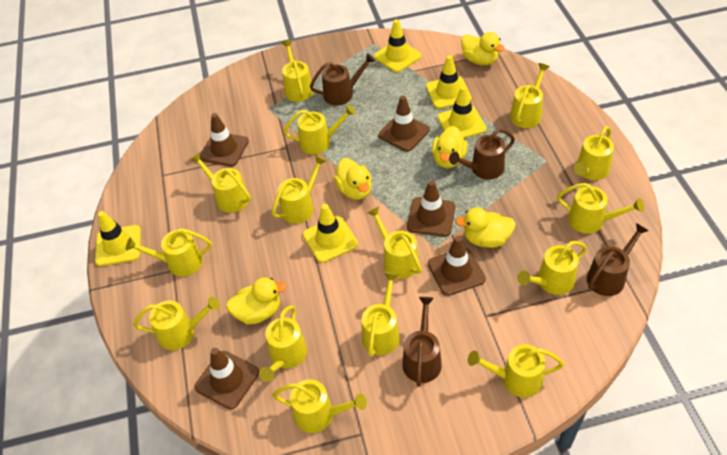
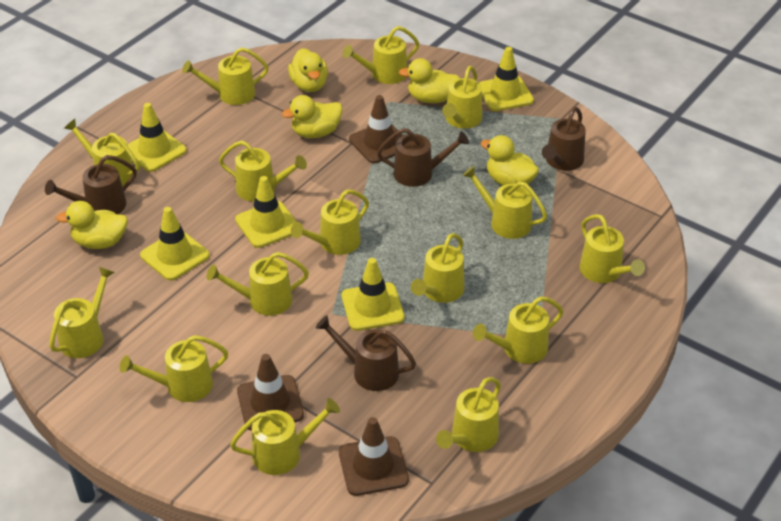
brown traffic cone: 5 -> 3

